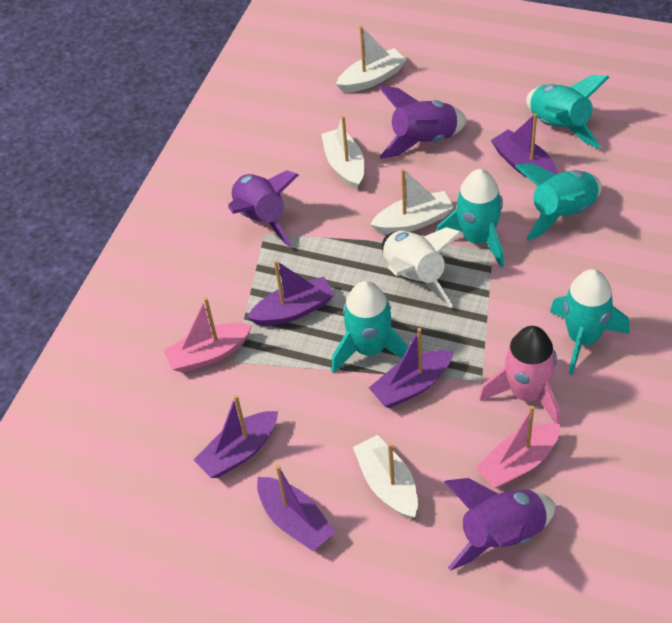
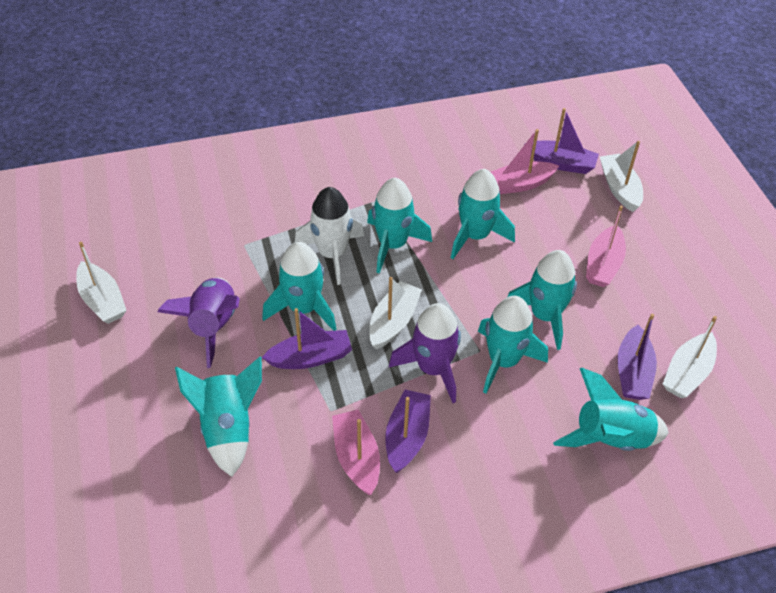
pink boat: 2 -> 3
pink rocket: 1 -> 0
purple boat: 5 -> 4
purple rocket: 3 -> 2
turquoise rocket: 5 -> 7

